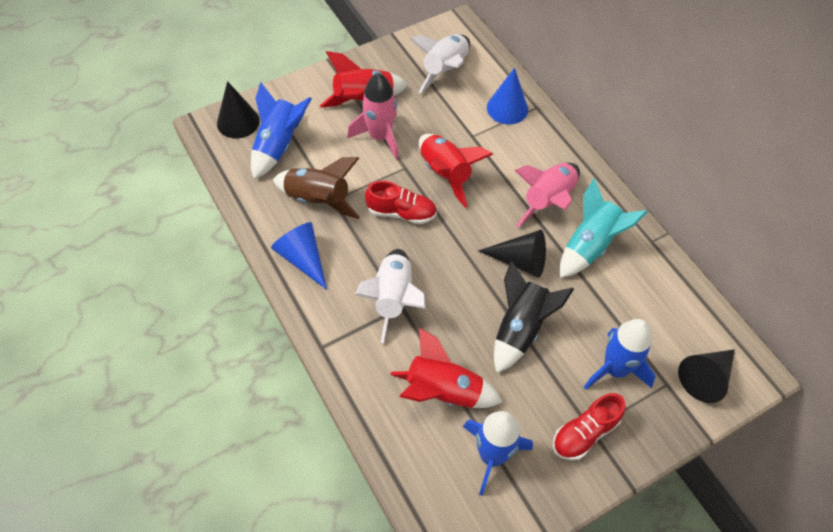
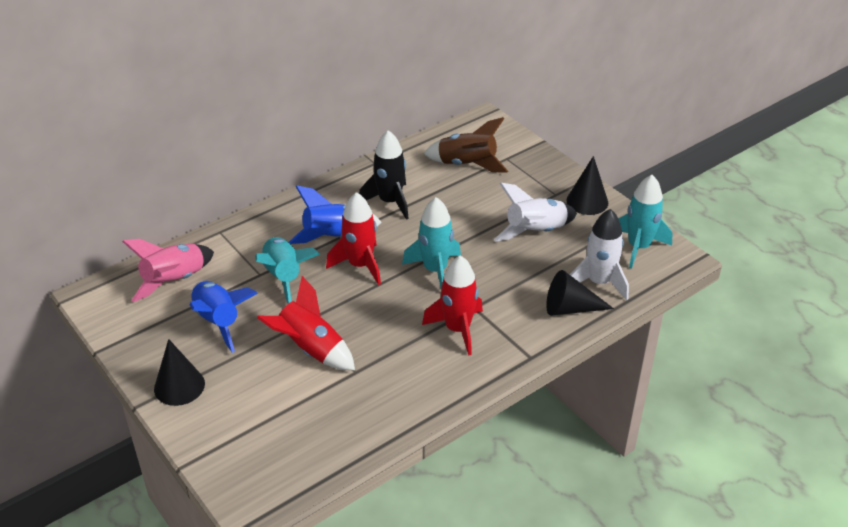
blue cone: 2 -> 0
blue rocket: 3 -> 2
pink rocket: 2 -> 1
red shoe: 2 -> 0
turquoise rocket: 1 -> 3

